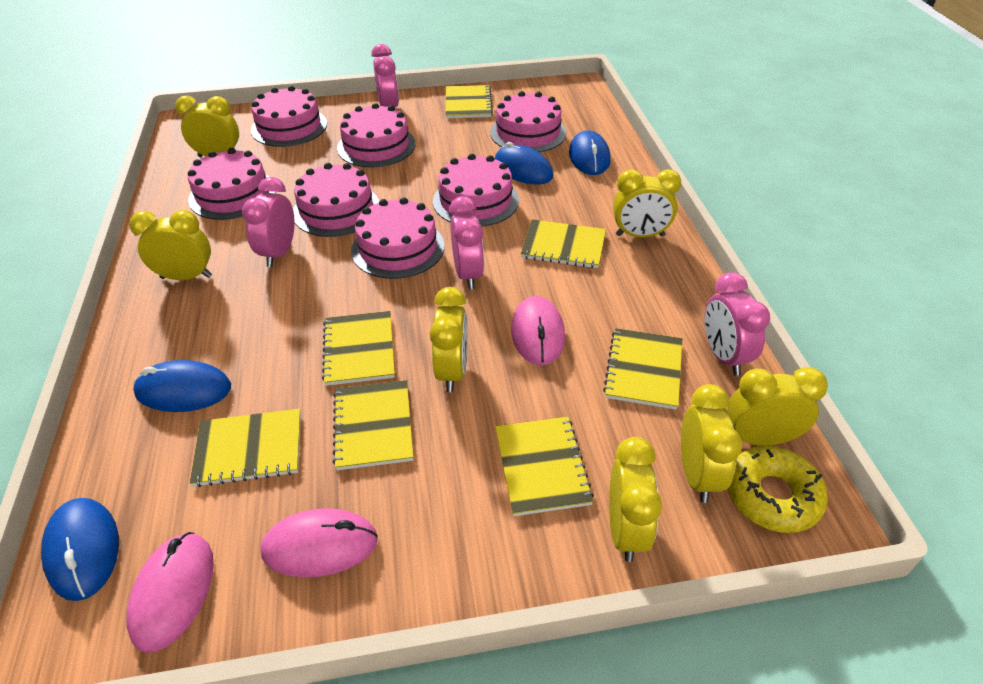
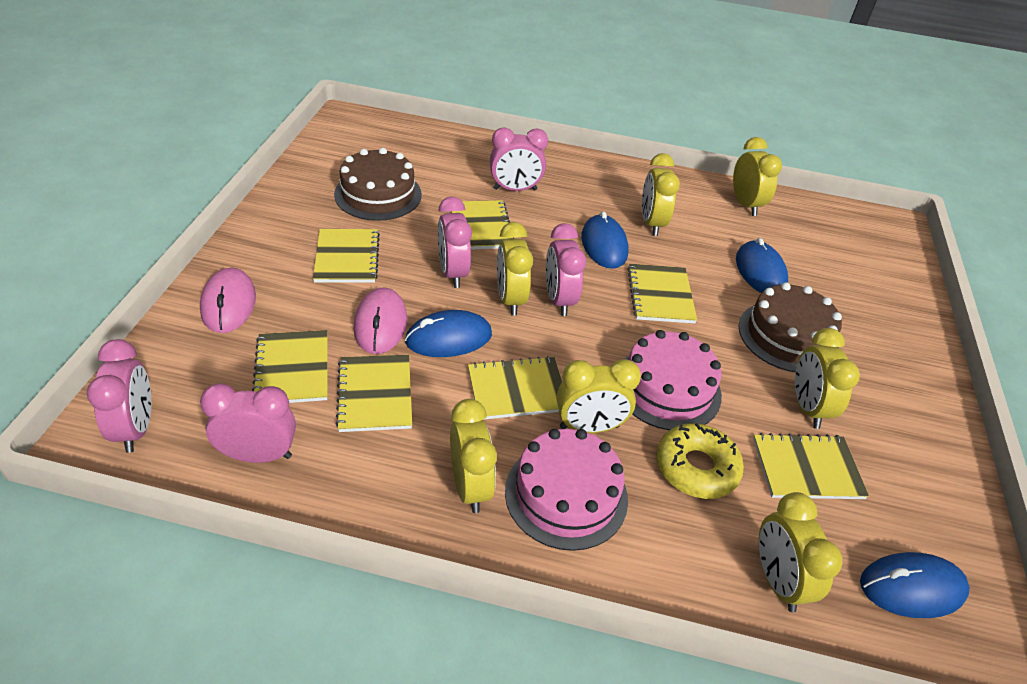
brown cake: 0 -> 2
pink cake: 7 -> 2
pink clock: 4 -> 5
pink mouse: 3 -> 2

